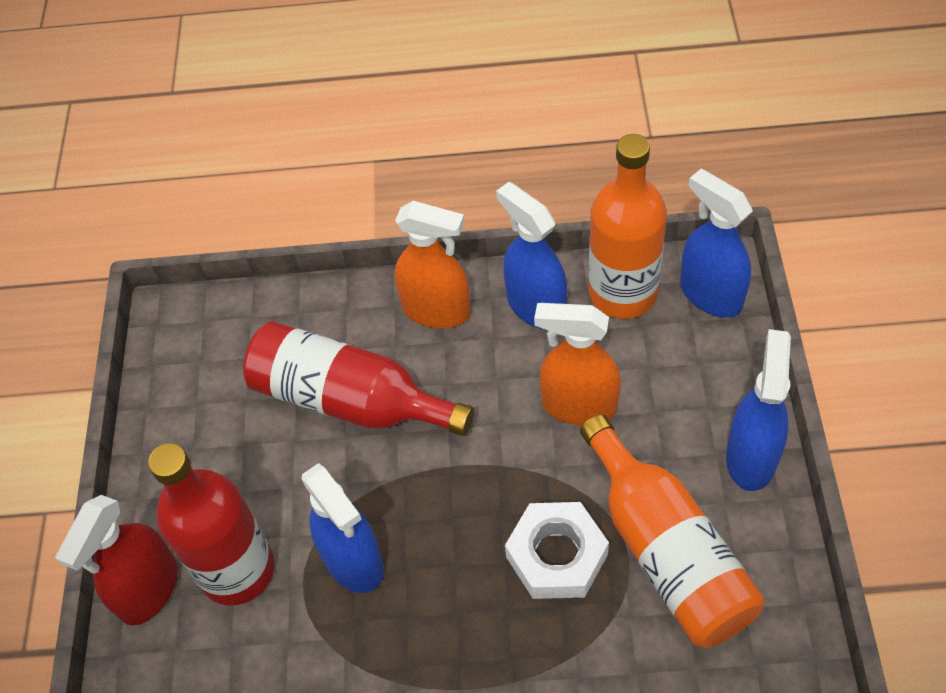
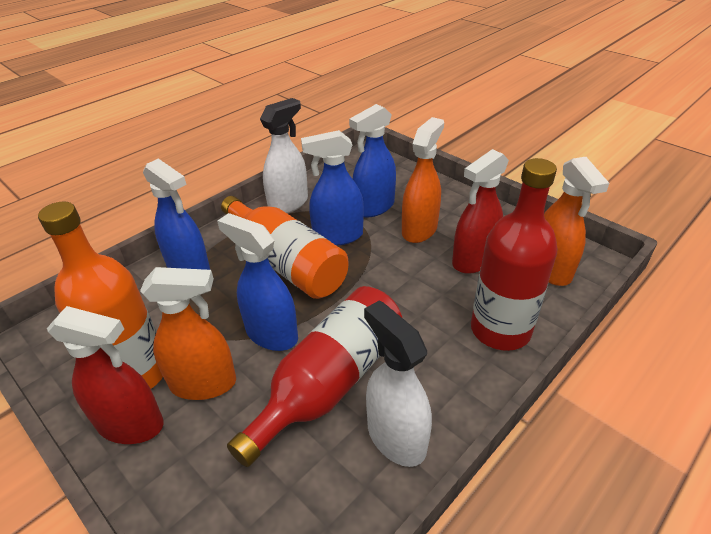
orange spray bottle: 2 -> 3
red spray bottle: 1 -> 2
white nut: 1 -> 0
white spray bottle: 0 -> 2

